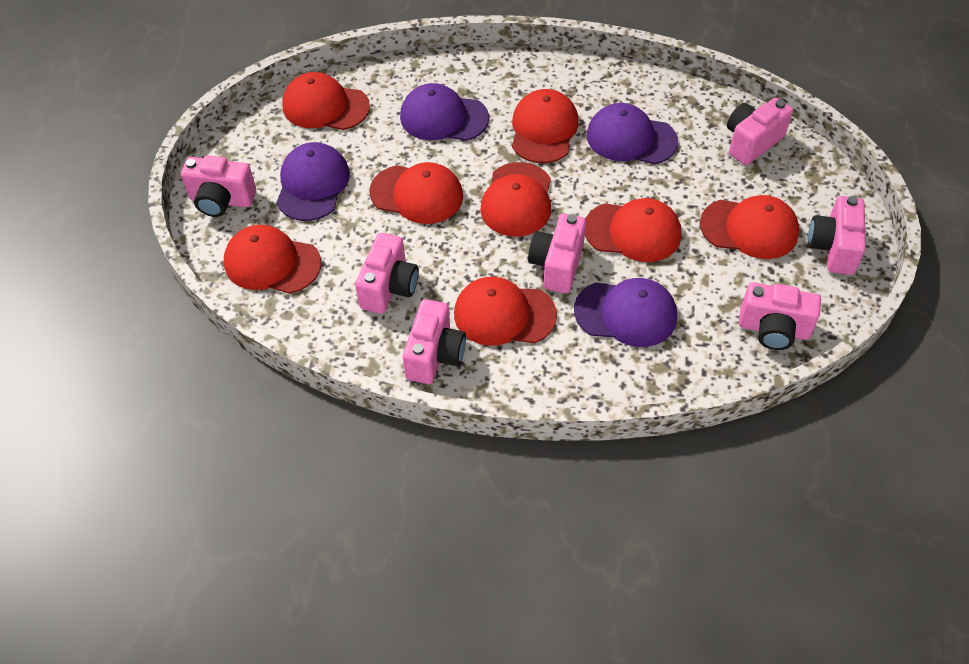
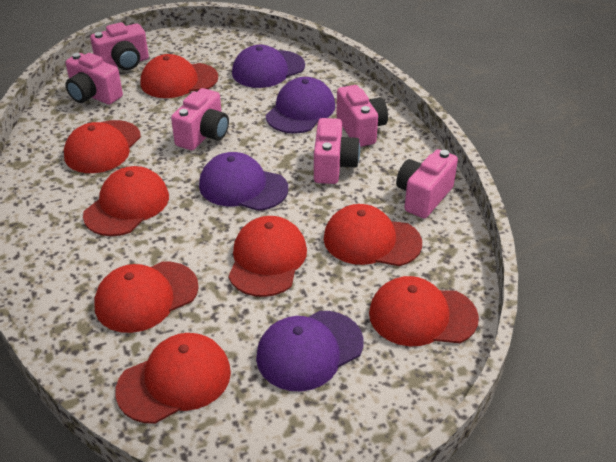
pink camera: 7 -> 6

